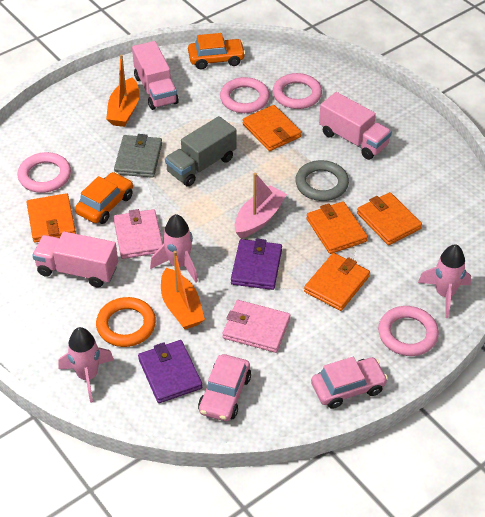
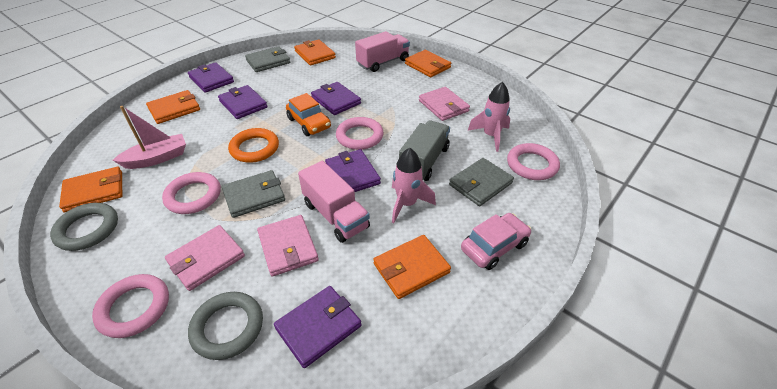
grey ring: 1 -> 2
grey wallet: 1 -> 3
orange boat: 2 -> 0
orange car: 2 -> 1
pink car: 2 -> 1
pink rocket: 3 -> 2
pink truck: 3 -> 2
pink wallet: 2 -> 3
purple wallet: 2 -> 5

